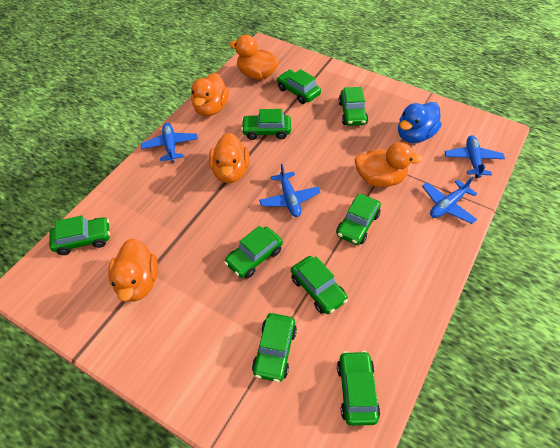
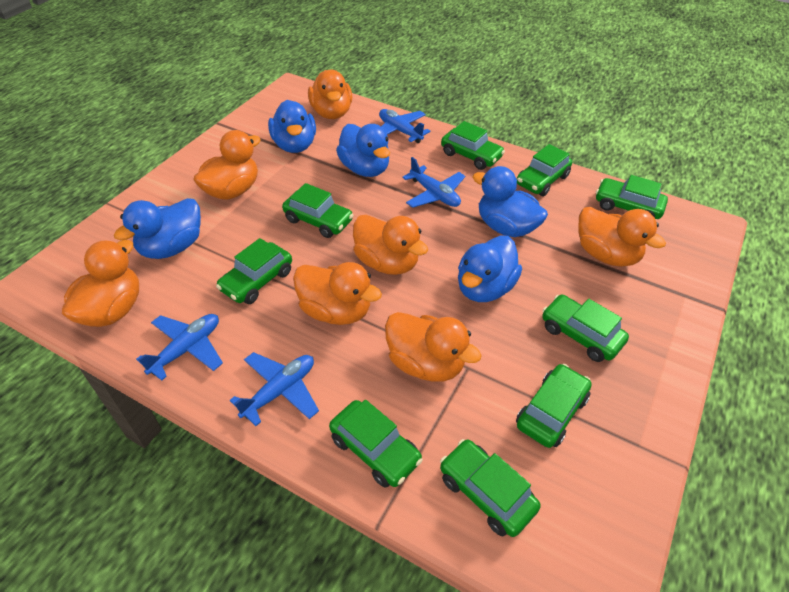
blue duck: 1 -> 5
orange duck: 5 -> 7

